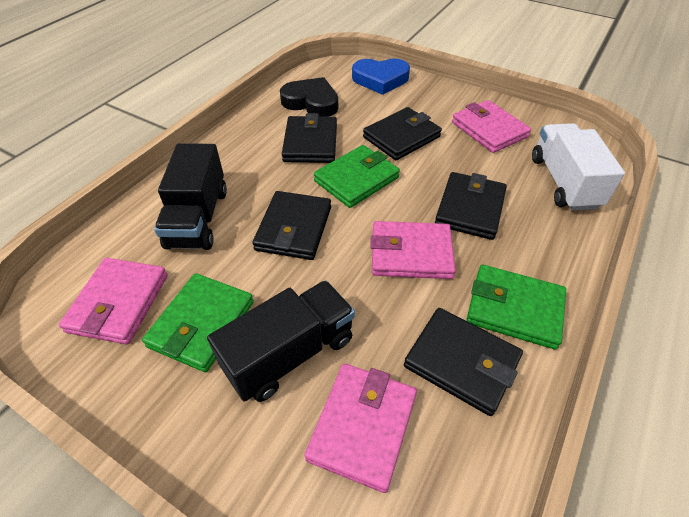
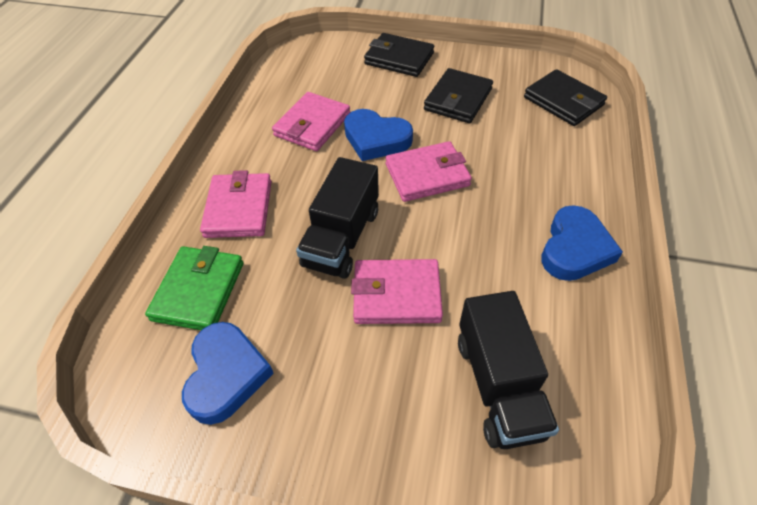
black heart: 1 -> 0
black wallet: 5 -> 3
blue heart: 1 -> 3
green wallet: 3 -> 1
white truck: 1 -> 0

